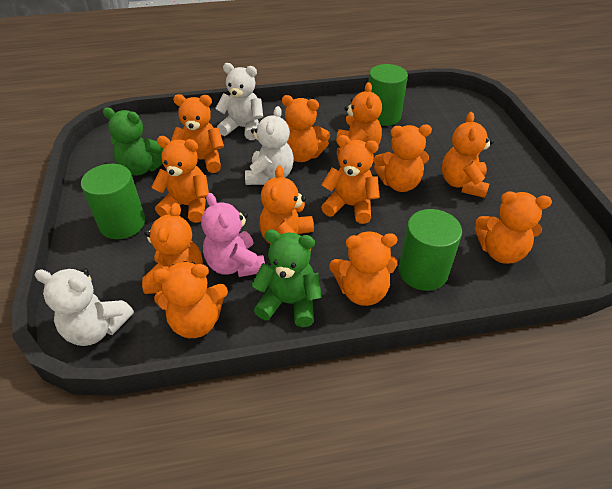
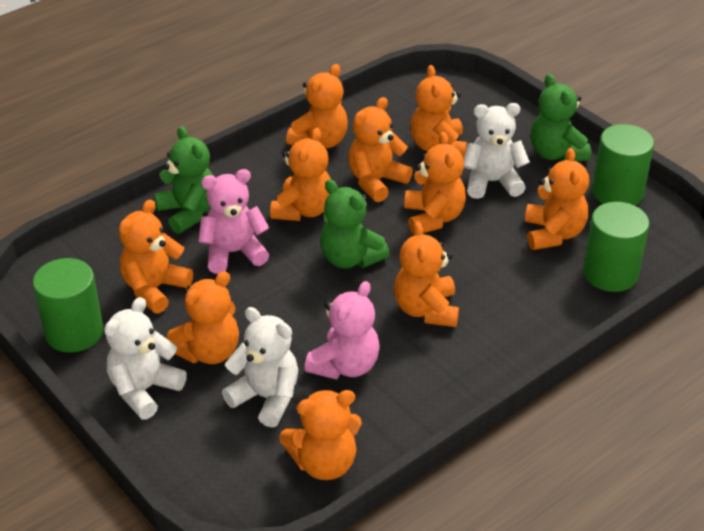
green teddy bear: 2 -> 3
orange teddy bear: 12 -> 10
pink teddy bear: 1 -> 2

